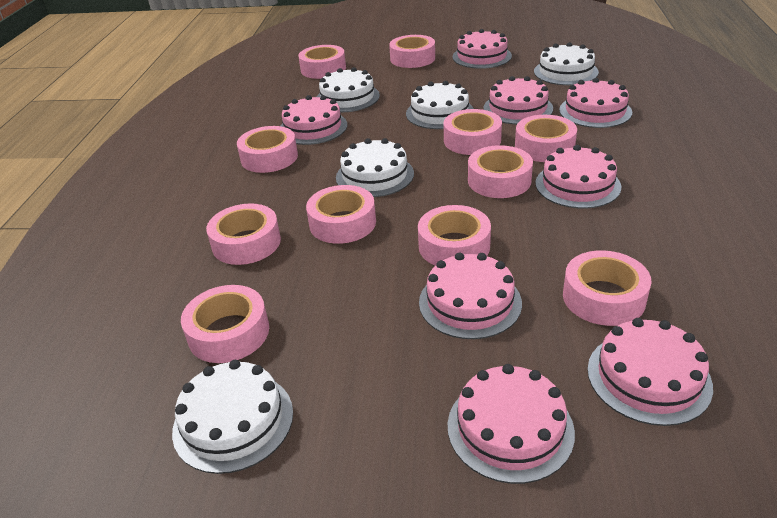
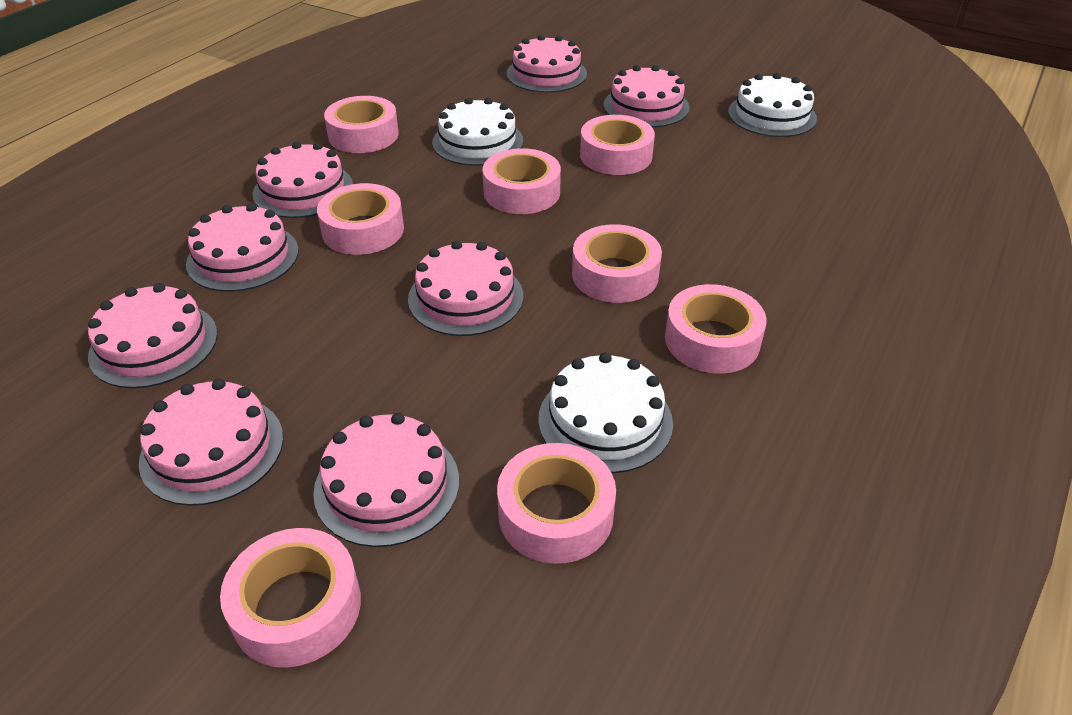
pink tape: 11 -> 8
white cake: 5 -> 3

